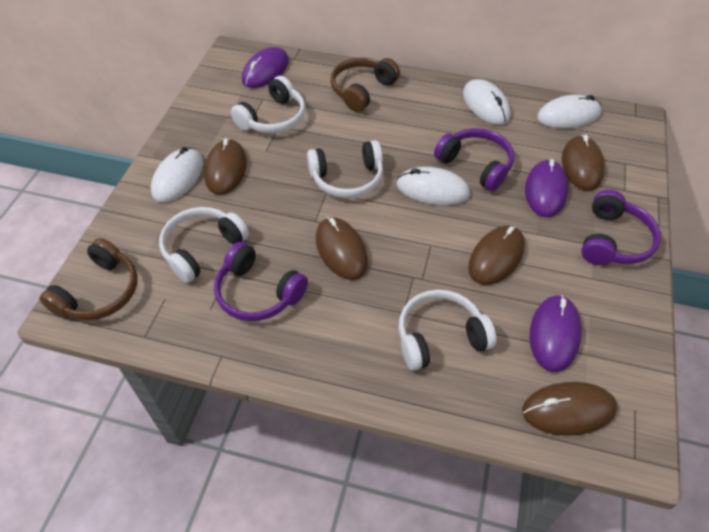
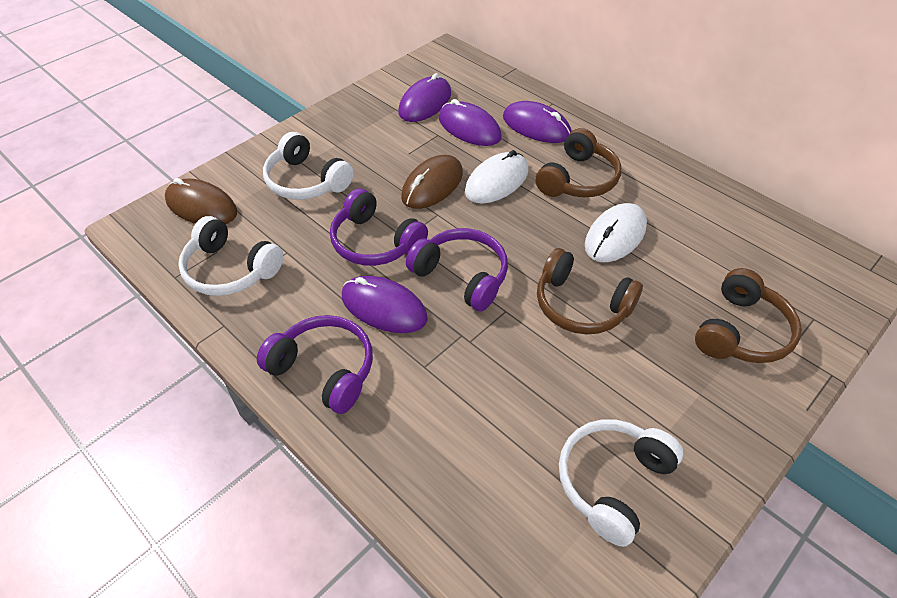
brown headphones: 2 -> 3
brown mouse: 5 -> 2
purple mouse: 3 -> 4
white headphones: 4 -> 3
white mouse: 4 -> 2

